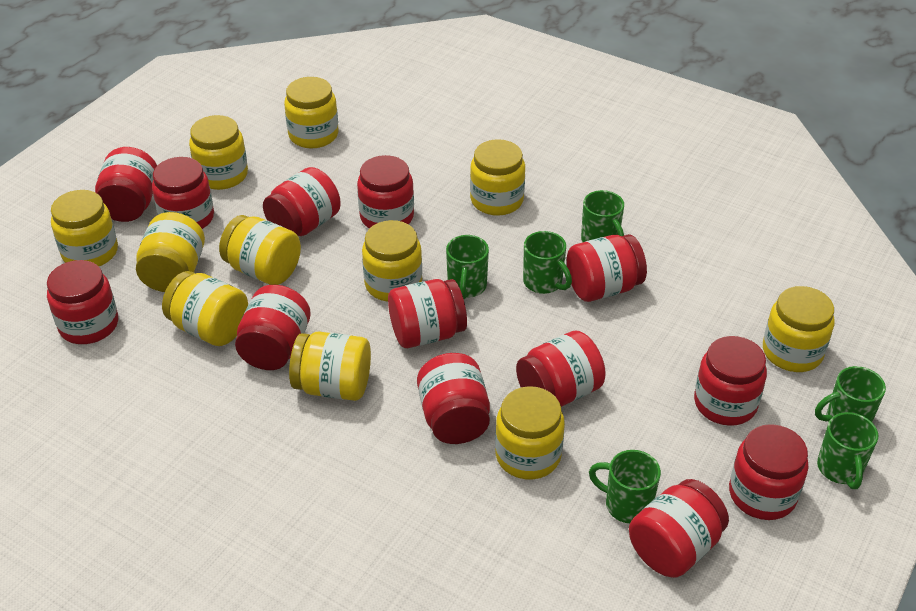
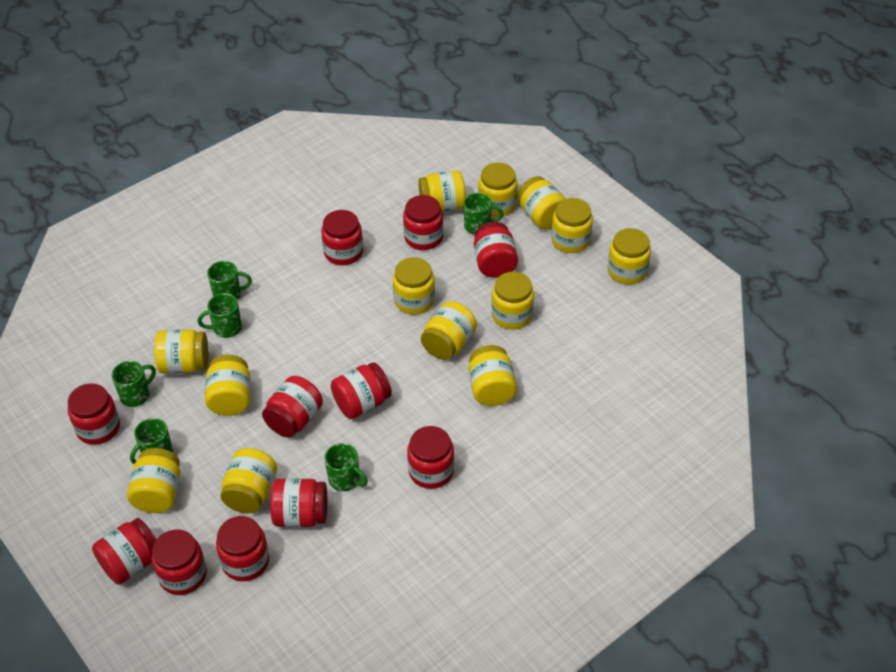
red jar: 13 -> 11
yellow jar: 11 -> 13

